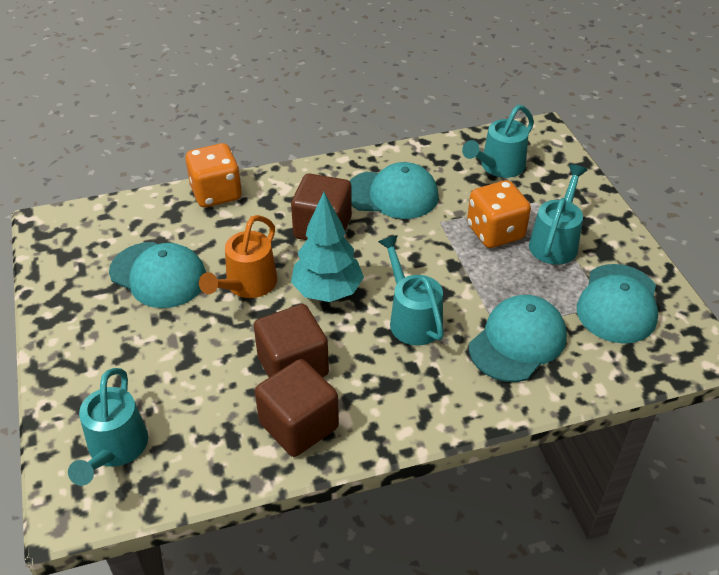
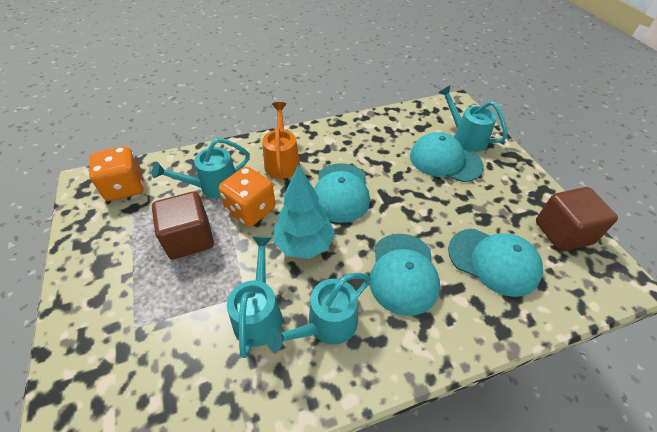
brown cube: 3 -> 2

